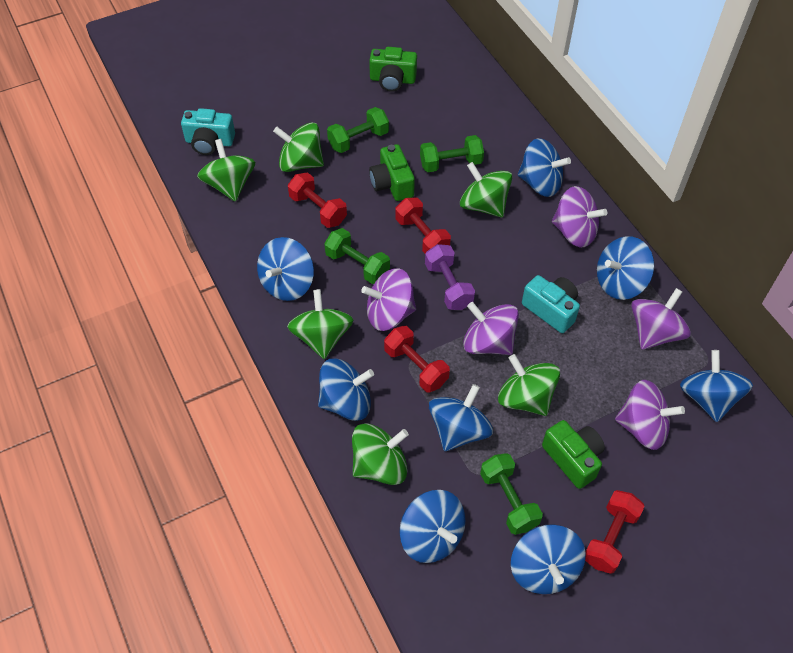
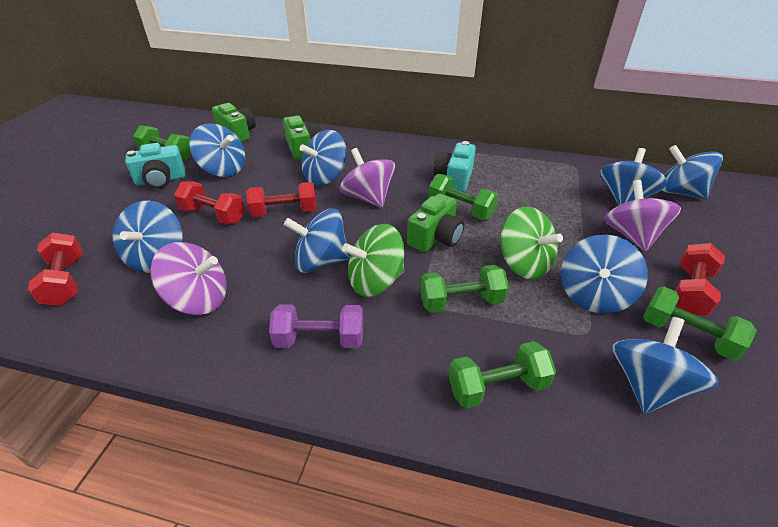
green dumbbell: 4 -> 5
green spinning top: 6 -> 2
purple spinning top: 5 -> 3

